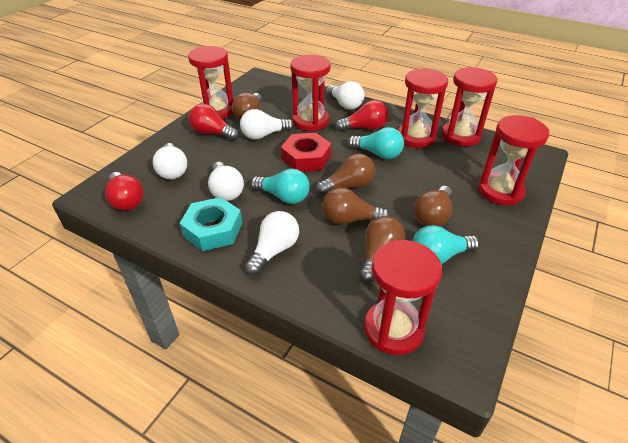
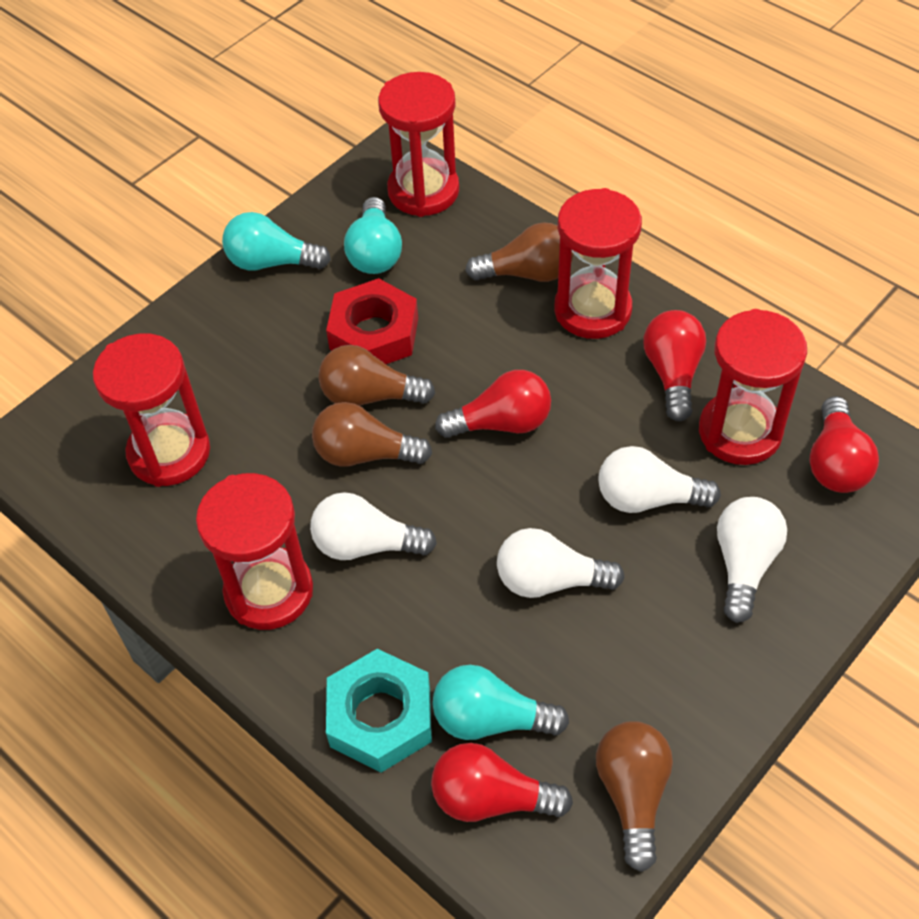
brown light bulb: 5 -> 4
red hourglass: 6 -> 5
red light bulb: 3 -> 4
white light bulb: 5 -> 4

